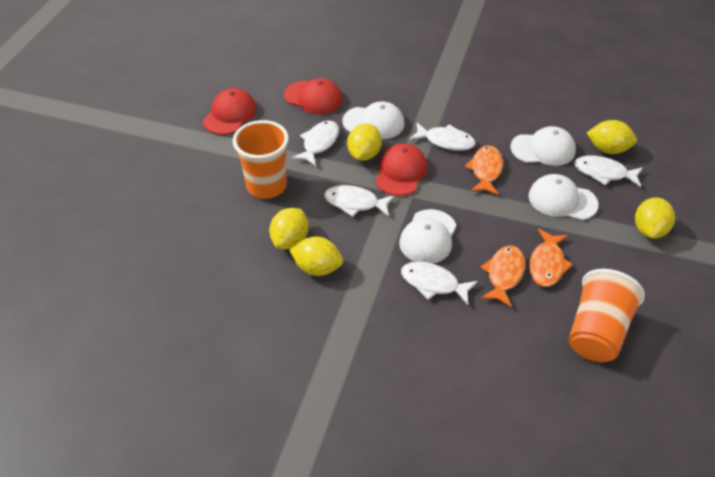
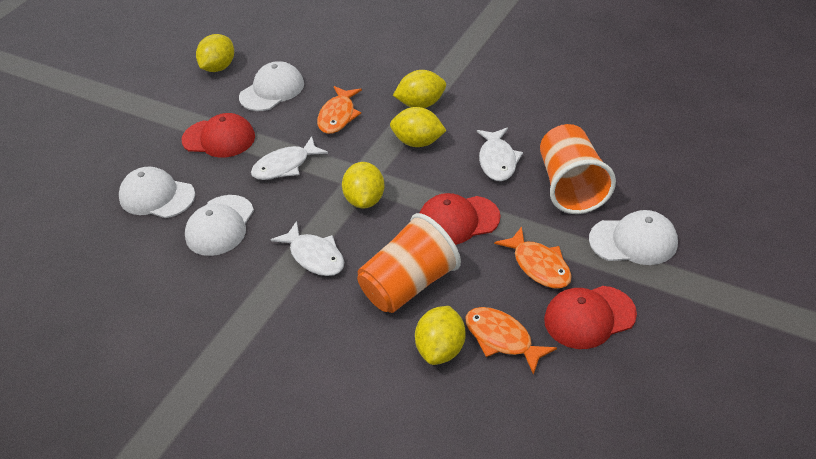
white fish: 5 -> 3

